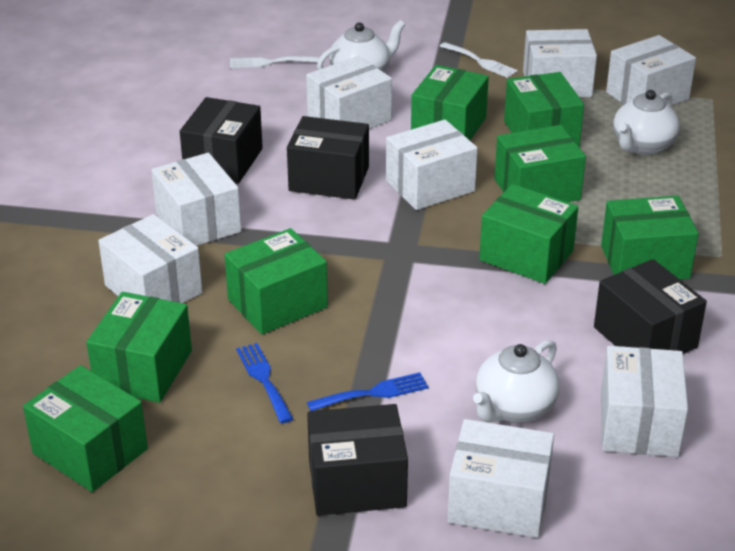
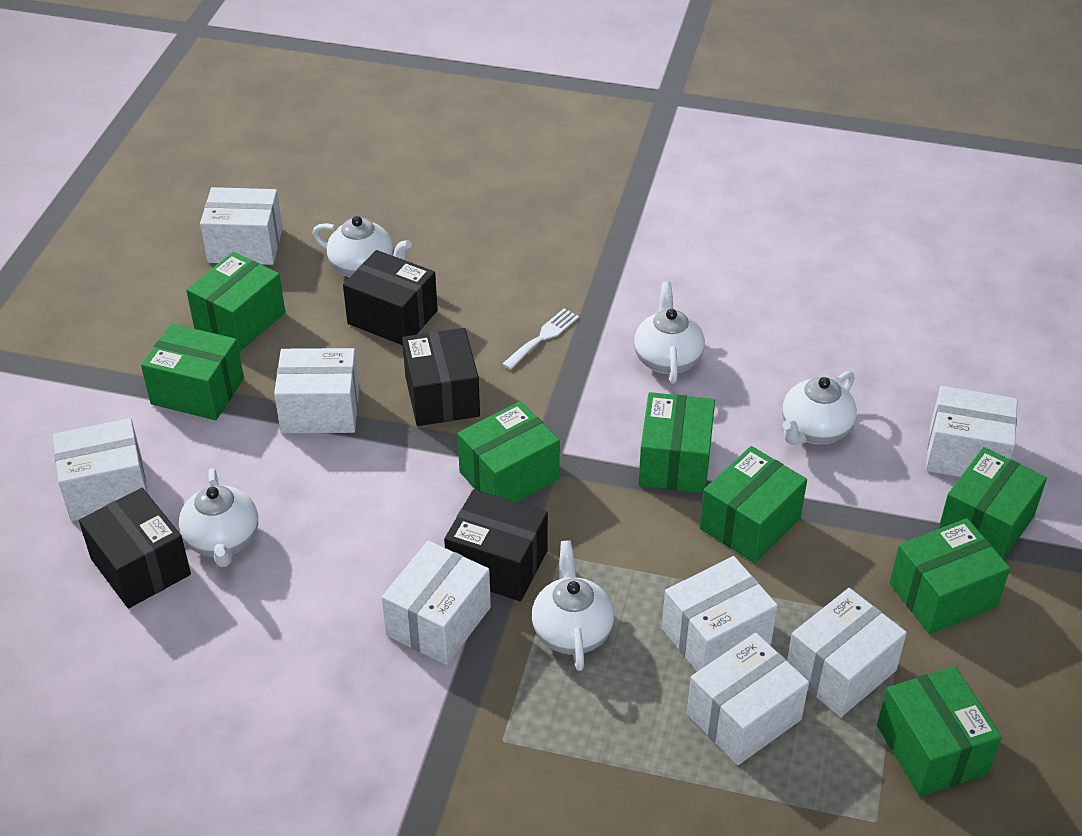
blue fork: 2 -> 0
white fork: 2 -> 1
white teapot: 3 -> 5

